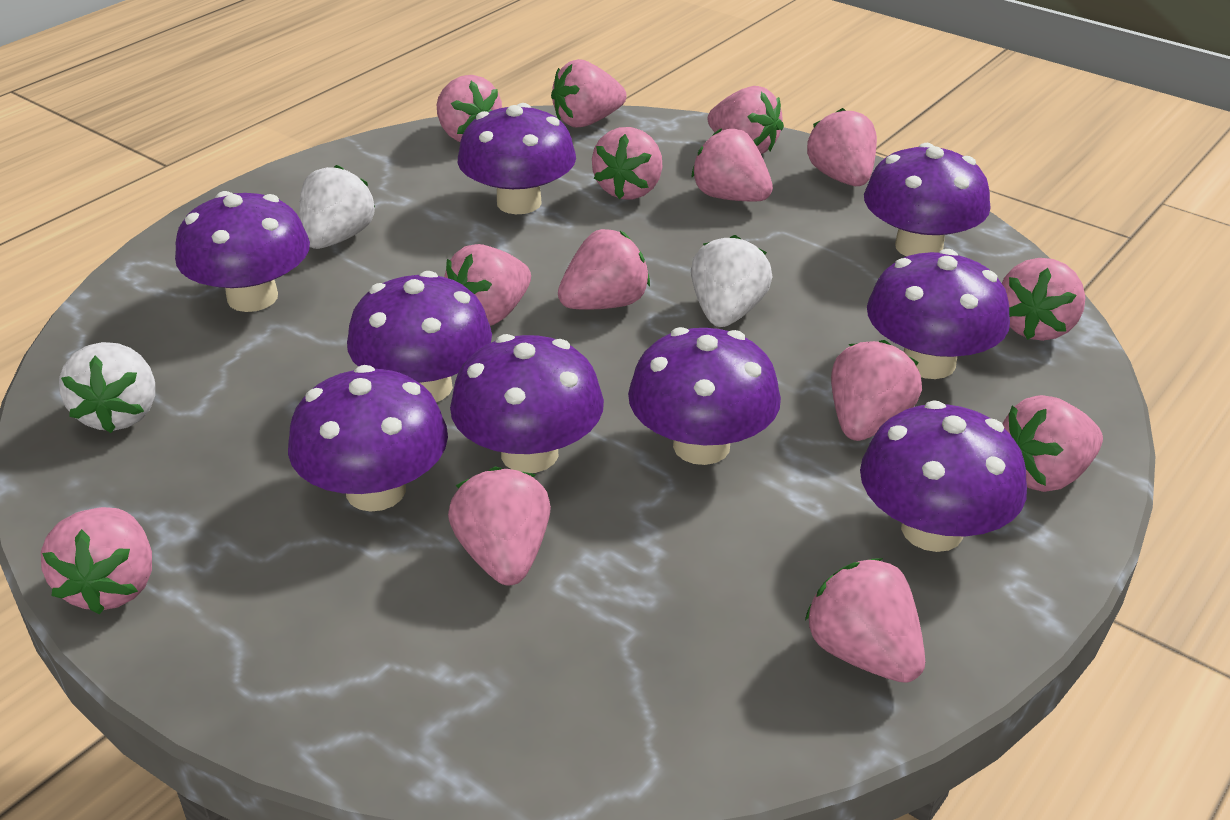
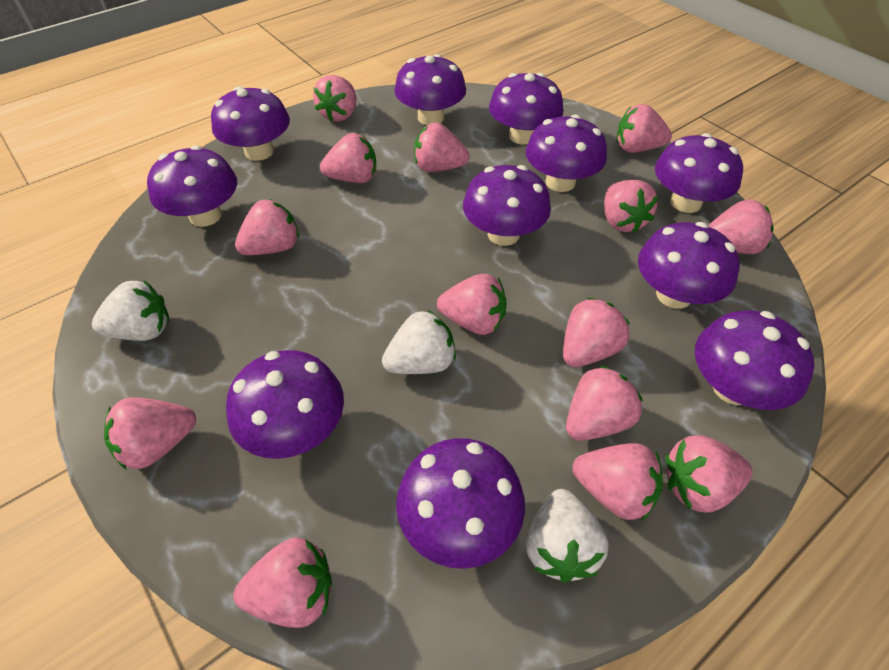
purple mushroom: 9 -> 11

